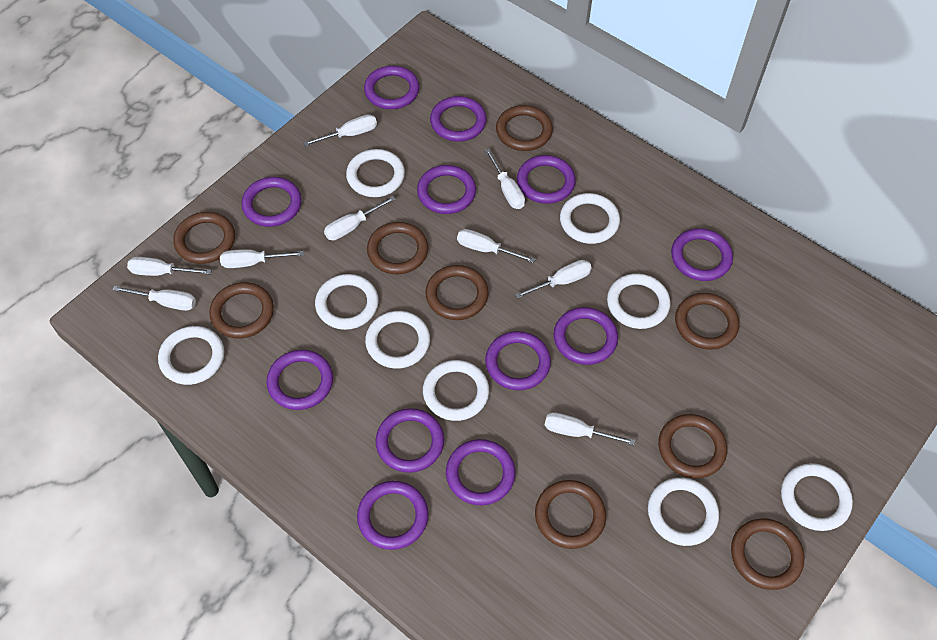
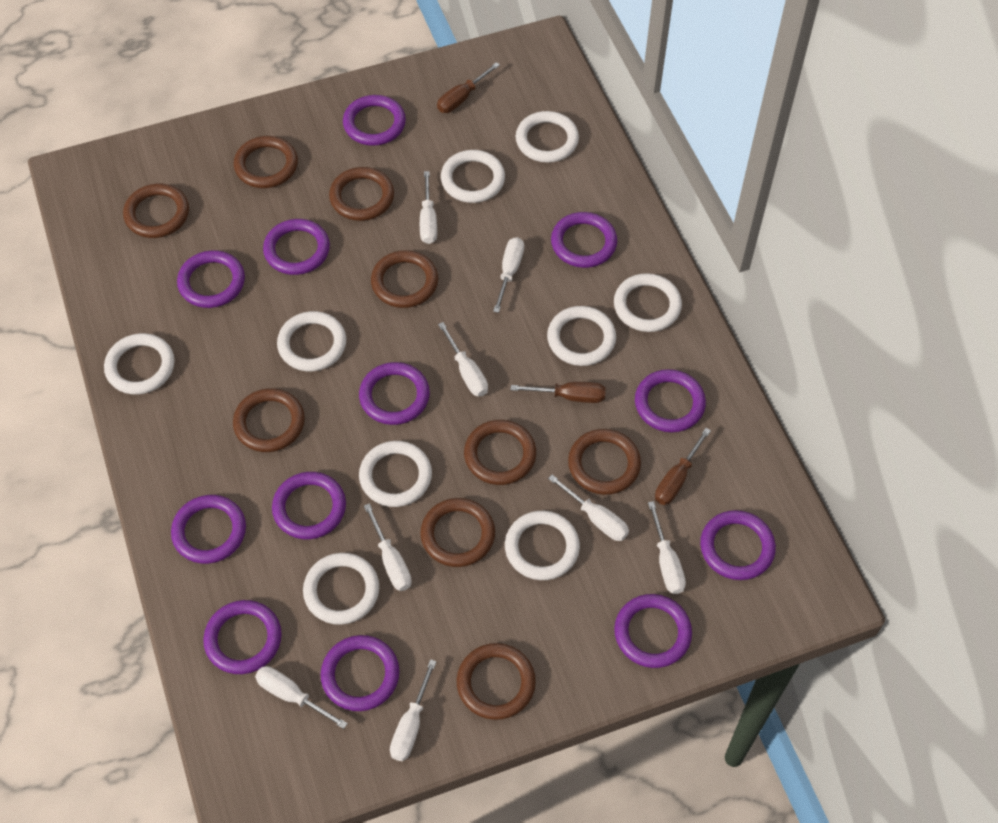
brown screwdriver: 0 -> 3
white screwdriver: 9 -> 8

